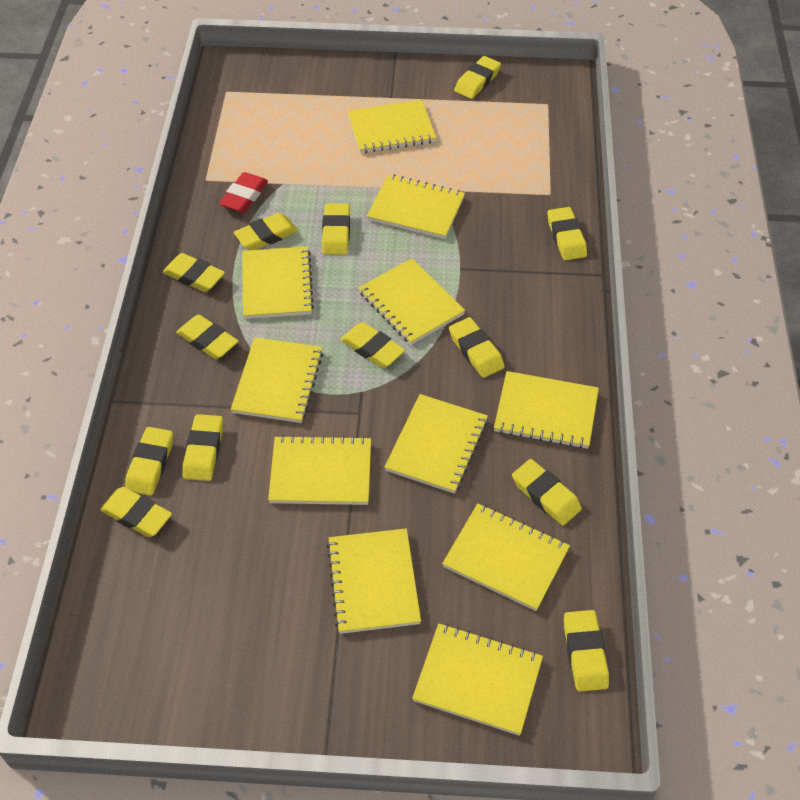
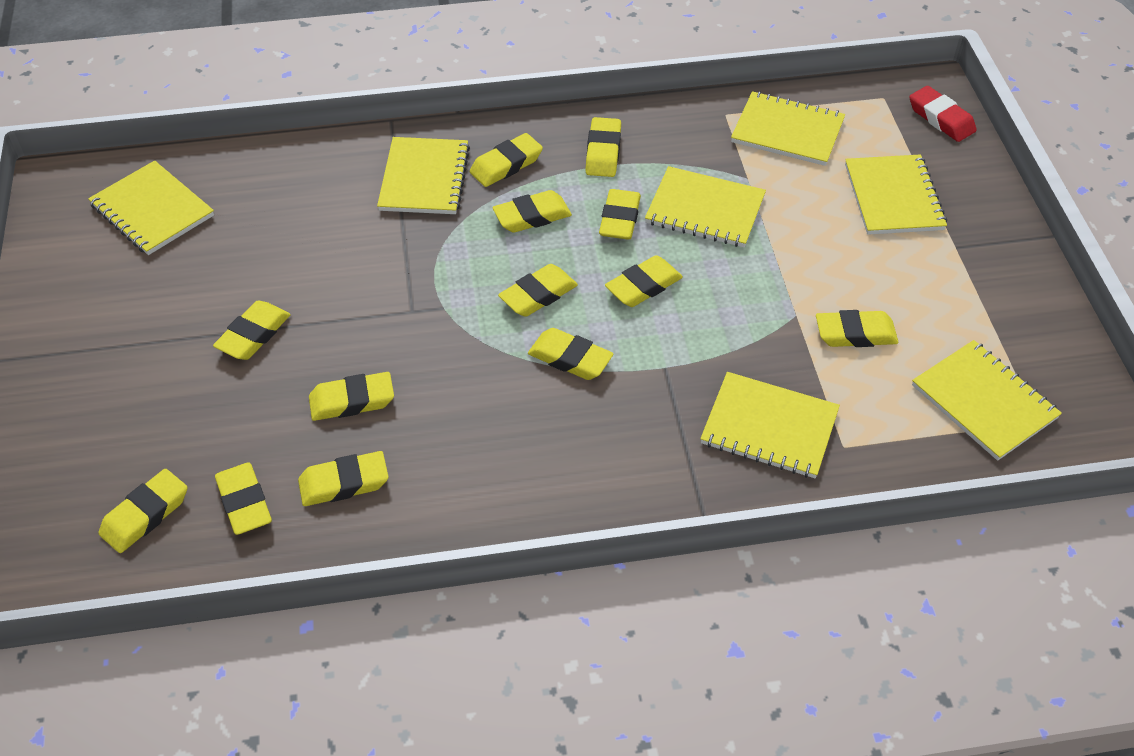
yellow notebook: 11 -> 7

